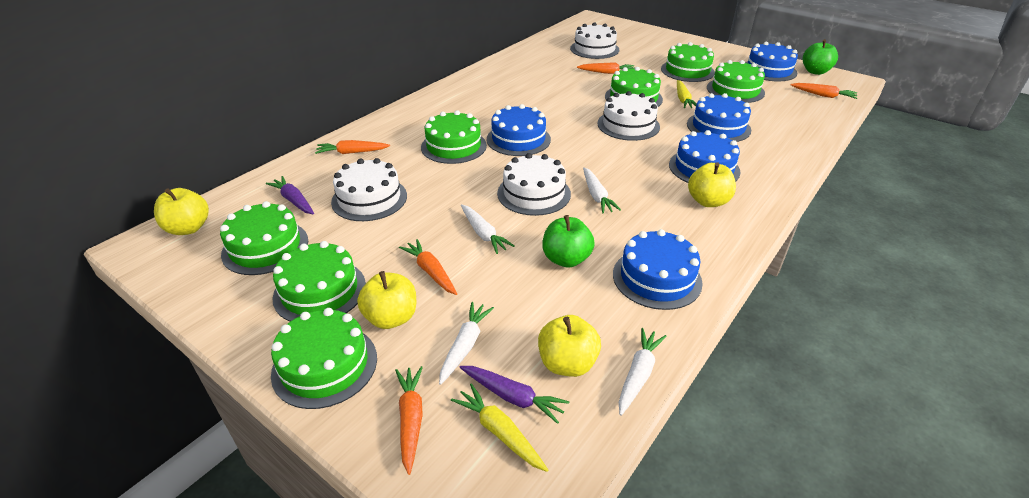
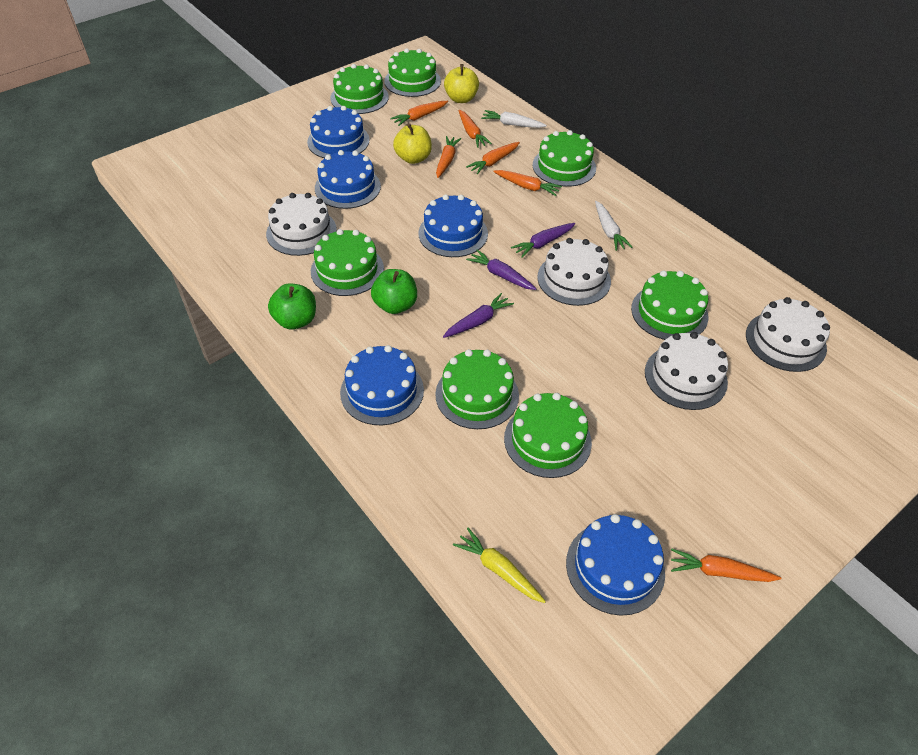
orange carrot: 5 -> 6
purple carrot: 2 -> 3
white carrot: 4 -> 2
yellow apple: 4 -> 2
yellow carrot: 2 -> 1

